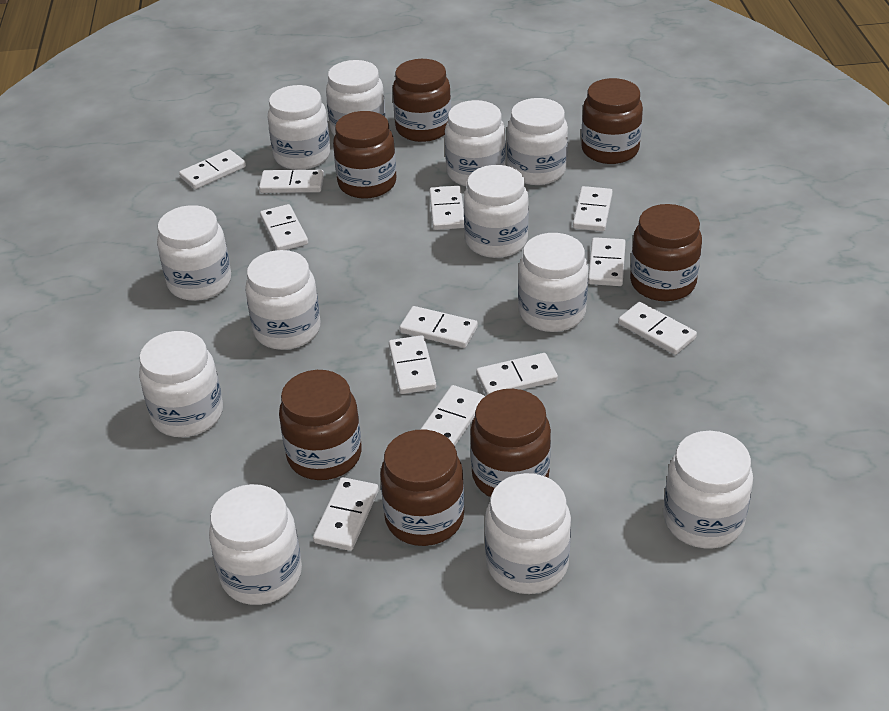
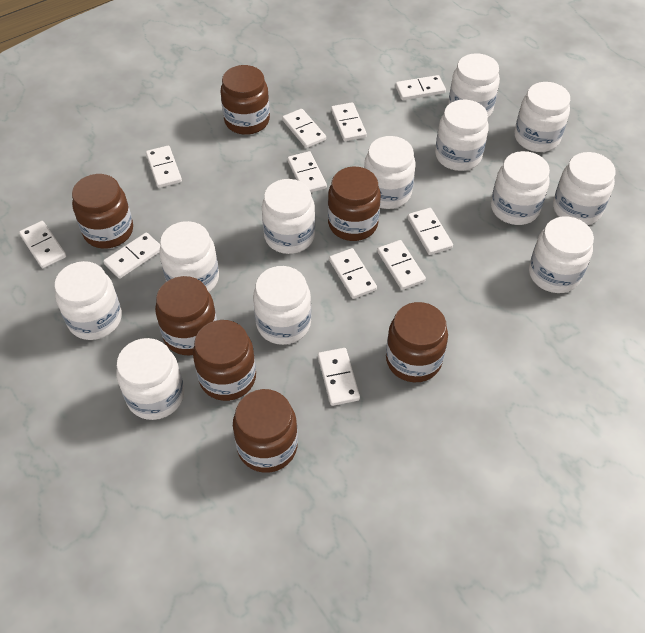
white domino: 12 -> 11

